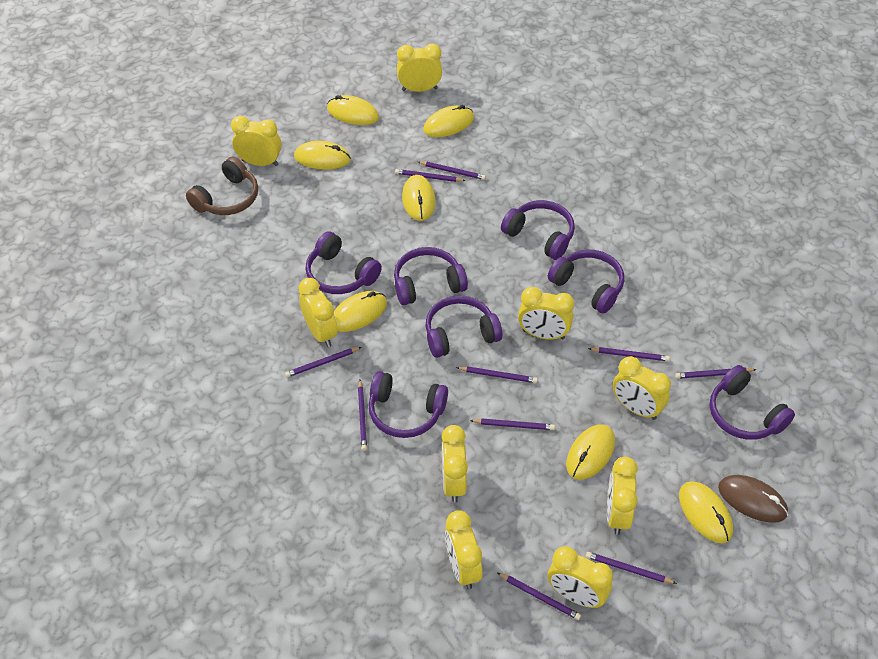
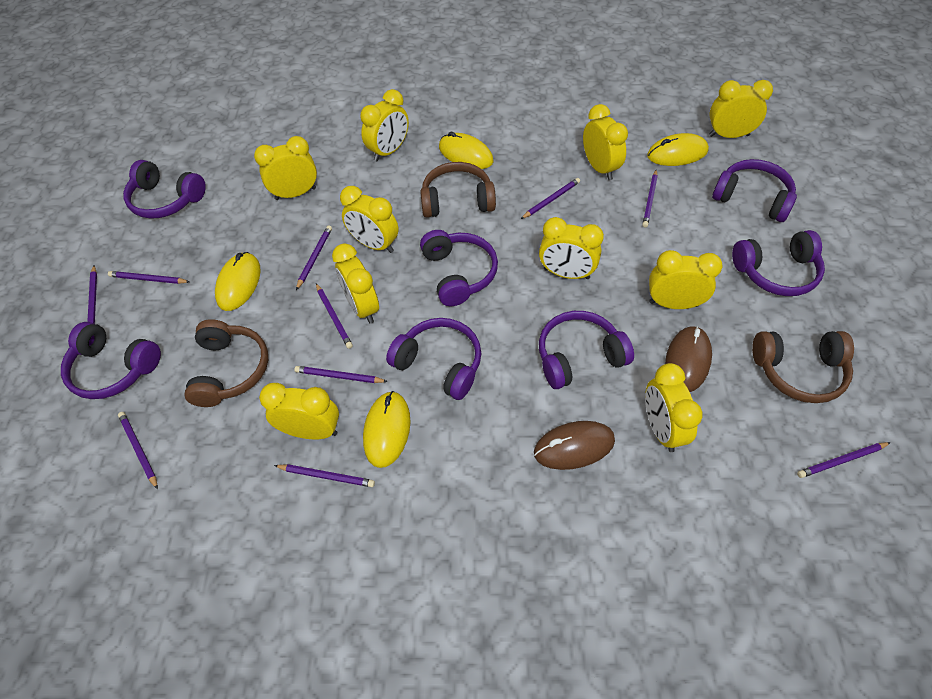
brown headphones: 1 -> 3
brown mouse: 1 -> 2
yellow clock: 9 -> 10
yellow mouse: 7 -> 4

